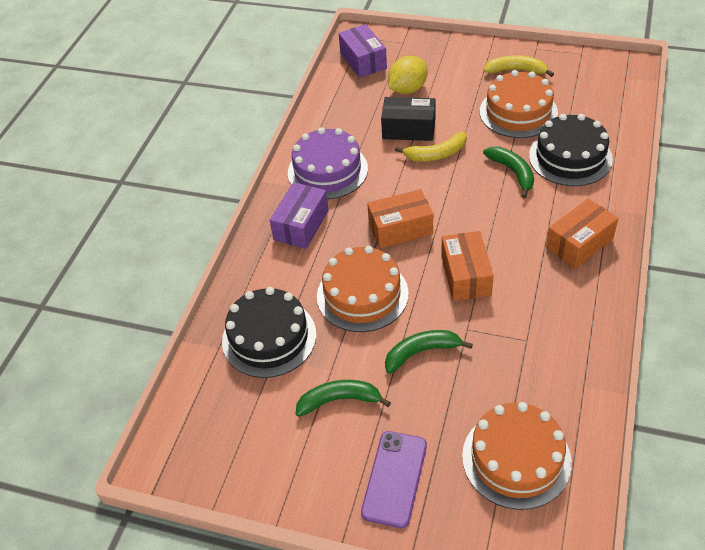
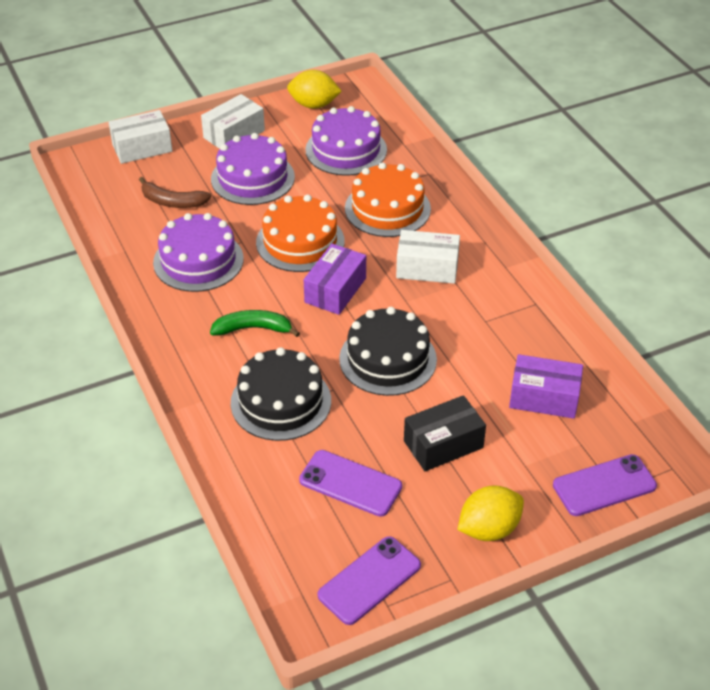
brown banana: 0 -> 1
green banana: 3 -> 1
orange box: 3 -> 0
orange cake: 3 -> 2
purple cake: 1 -> 3
purple phone: 1 -> 3
white box: 0 -> 3
yellow banana: 2 -> 0
yellow lemon: 1 -> 2

